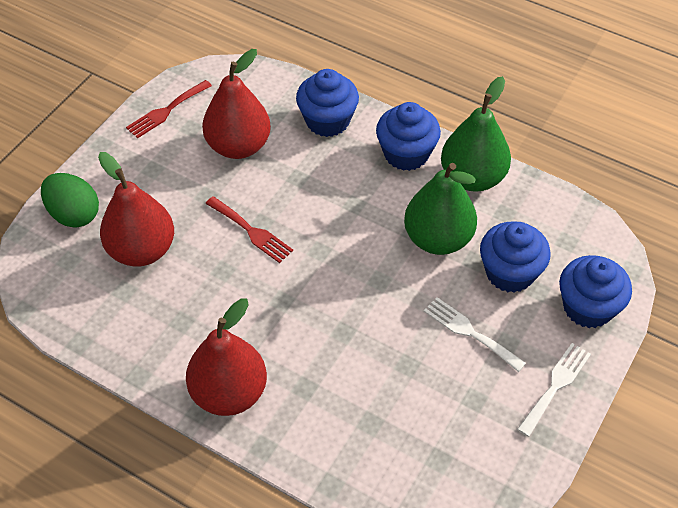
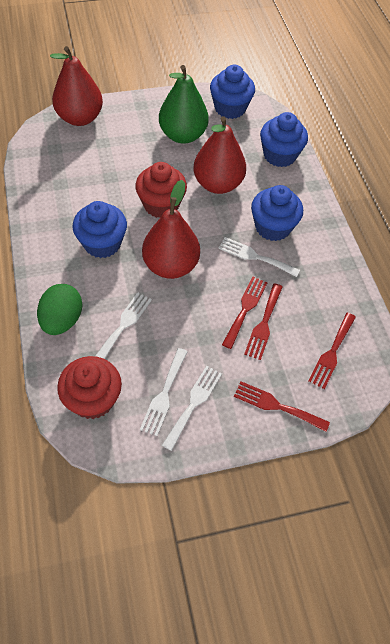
green pear: 2 -> 1
red cupcake: 0 -> 2
red fork: 2 -> 4
white fork: 2 -> 4

